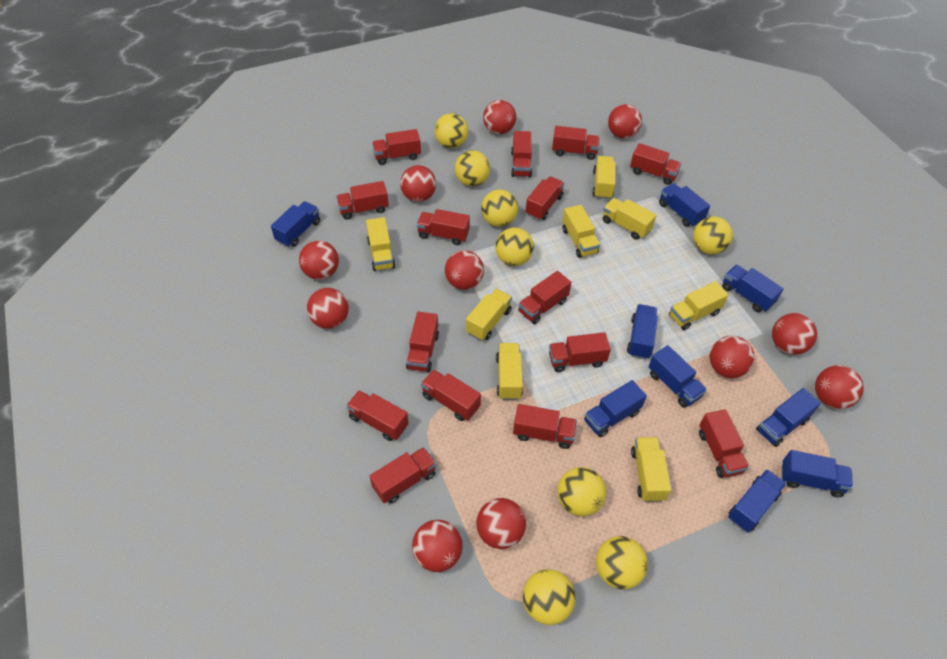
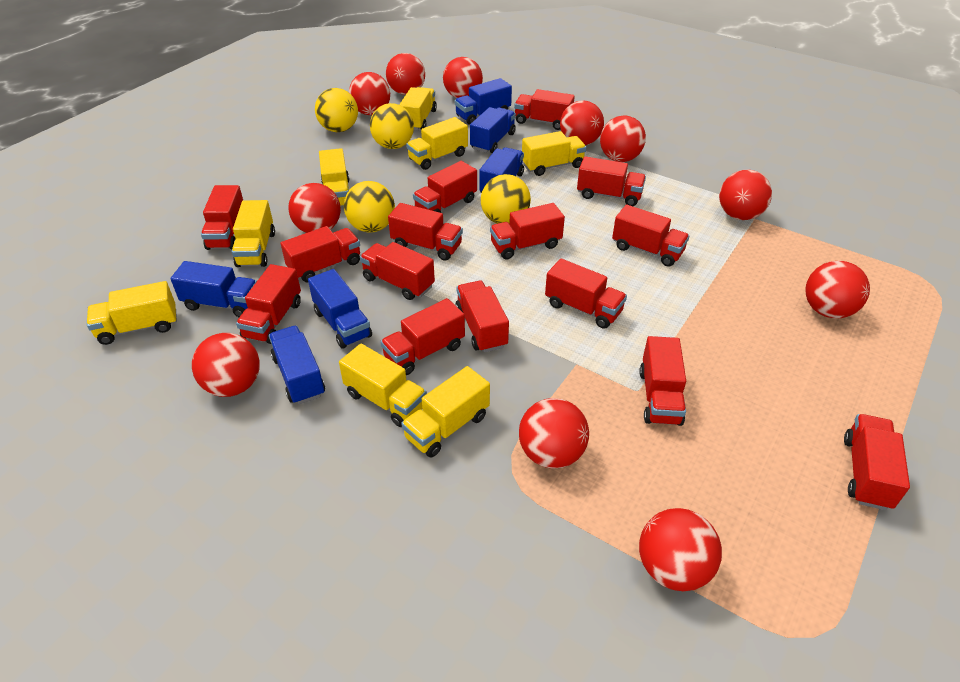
blue truck: 9 -> 6
yellow ball: 8 -> 4

